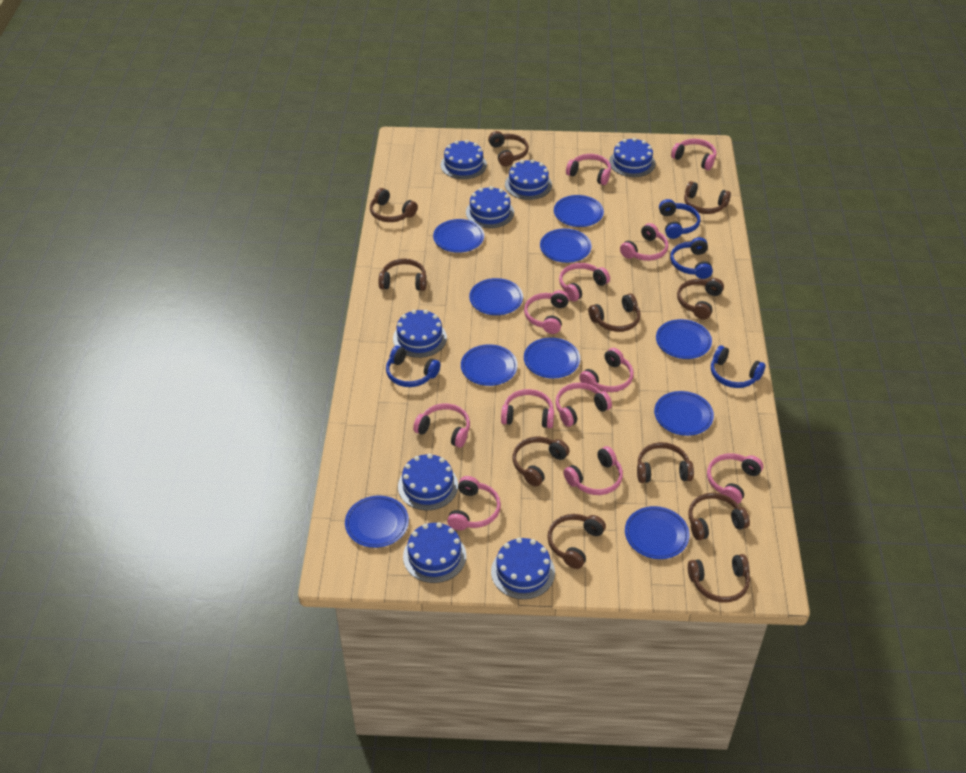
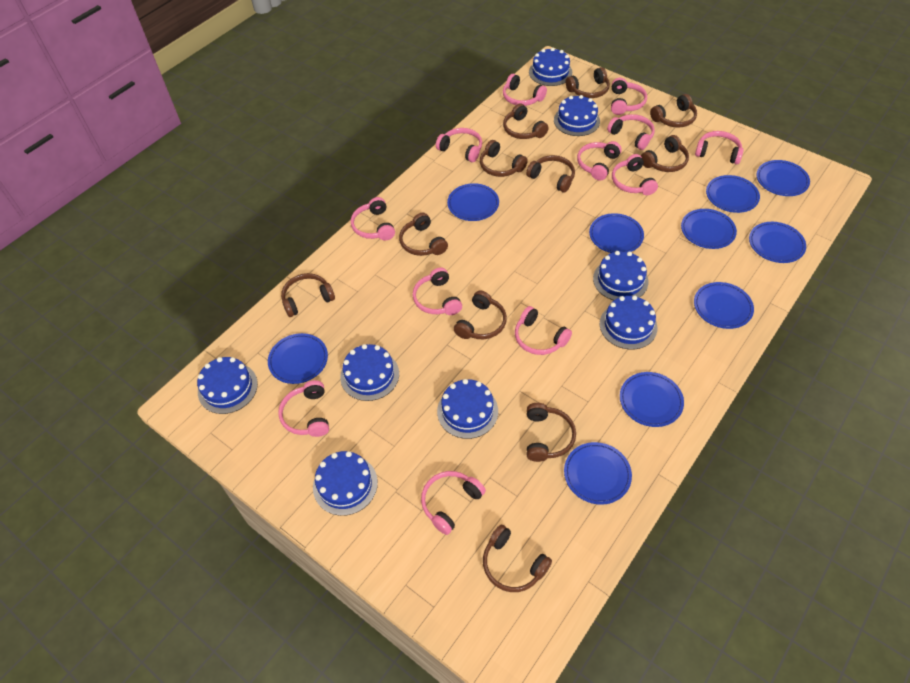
blue headphones: 4 -> 0

